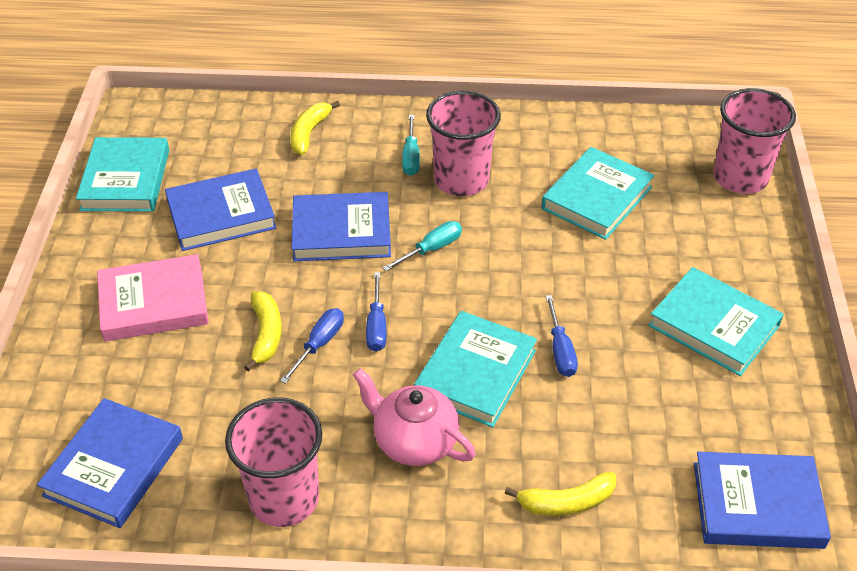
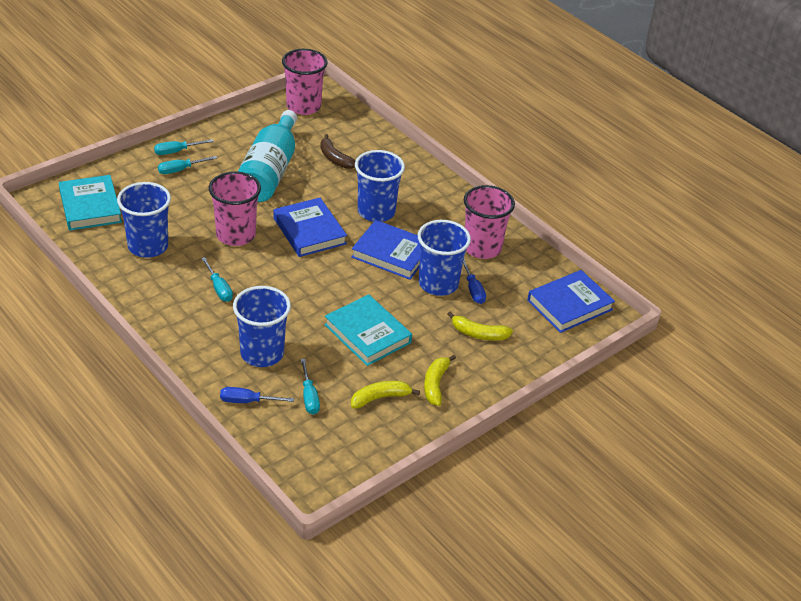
blue book: 4 -> 3
blue cup: 0 -> 4
blue screwdriver: 3 -> 2
brown banana: 0 -> 1
pink book: 1 -> 0
pink teapot: 1 -> 0
turquoise book: 4 -> 2
turquoise bottle: 0 -> 1
turquoise screwdriver: 2 -> 4

